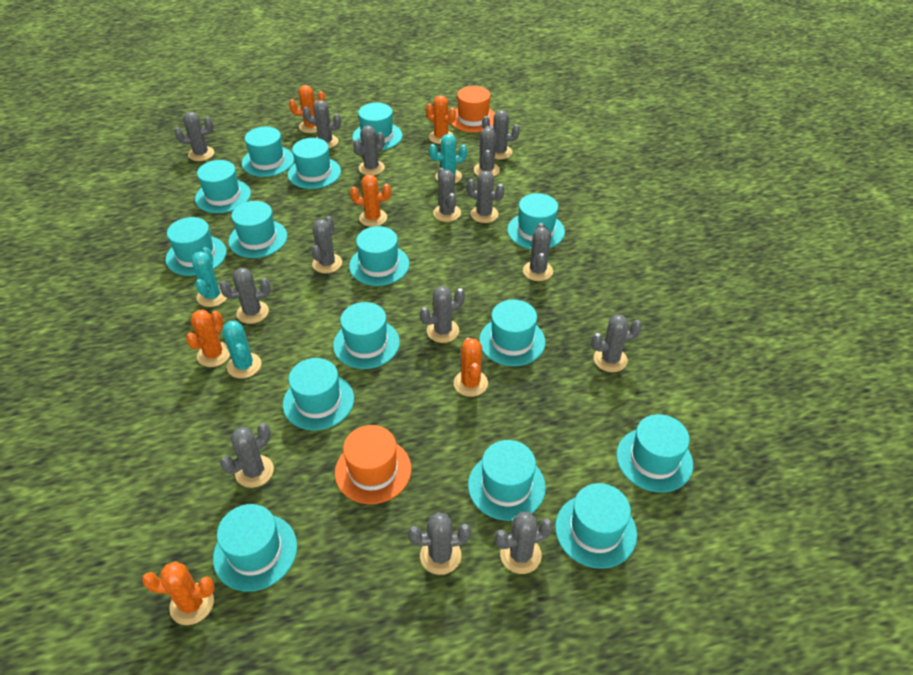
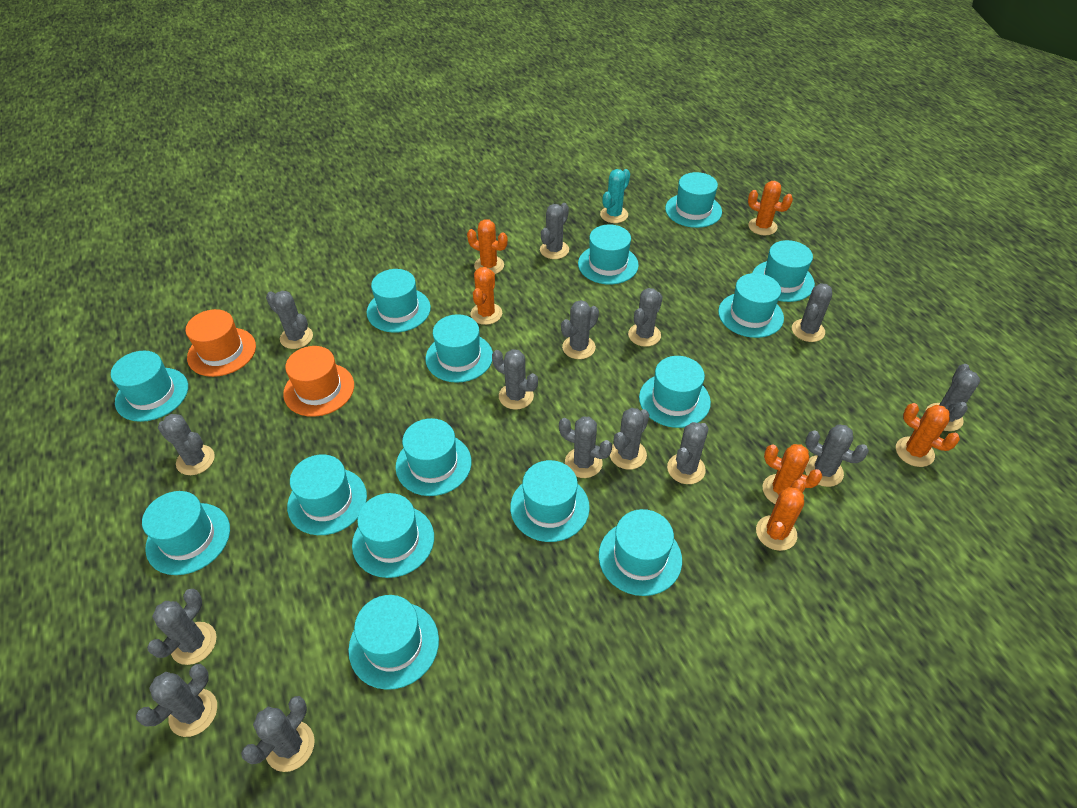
turquoise cactus: 3 -> 1

